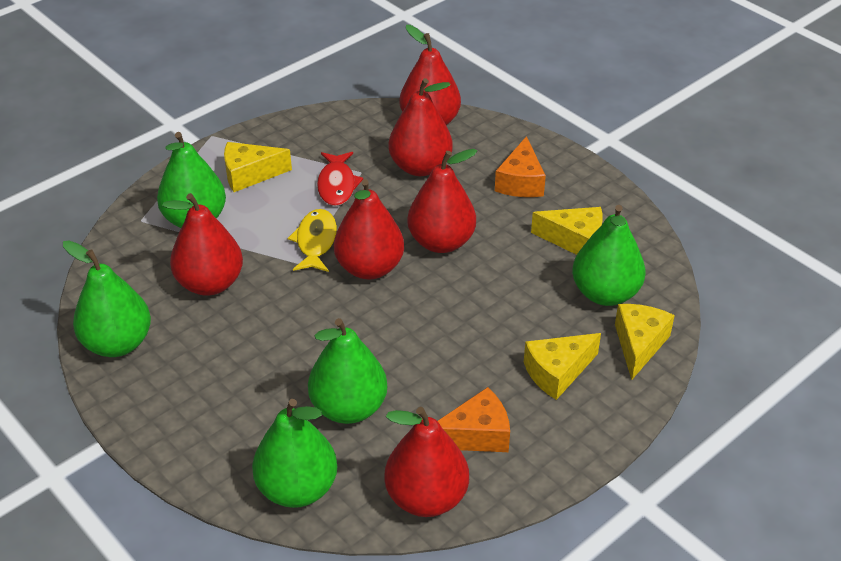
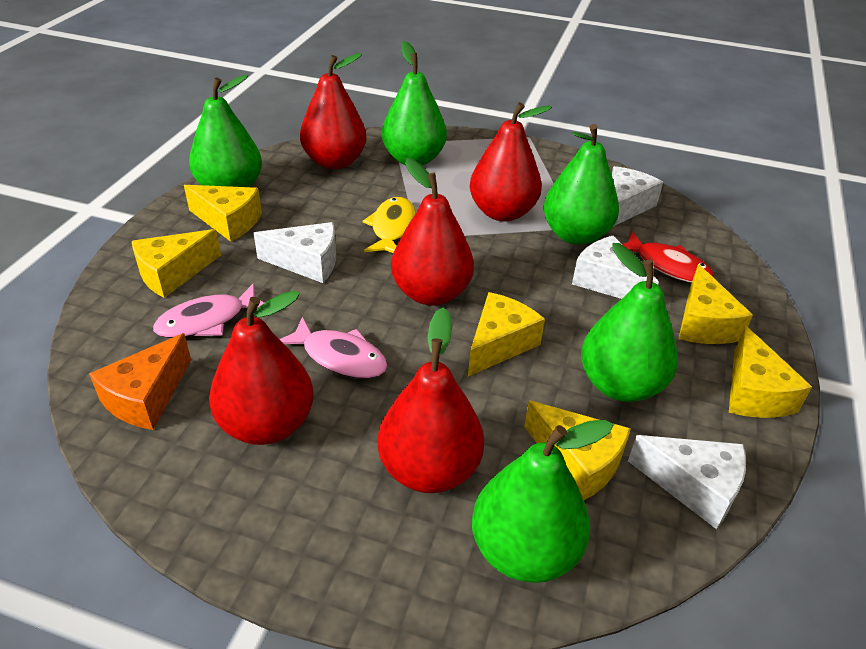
orange cheese: 2 -> 1
pink fish: 0 -> 2
red pear: 6 -> 5
white cheese: 0 -> 4
yellow cheese: 4 -> 6

